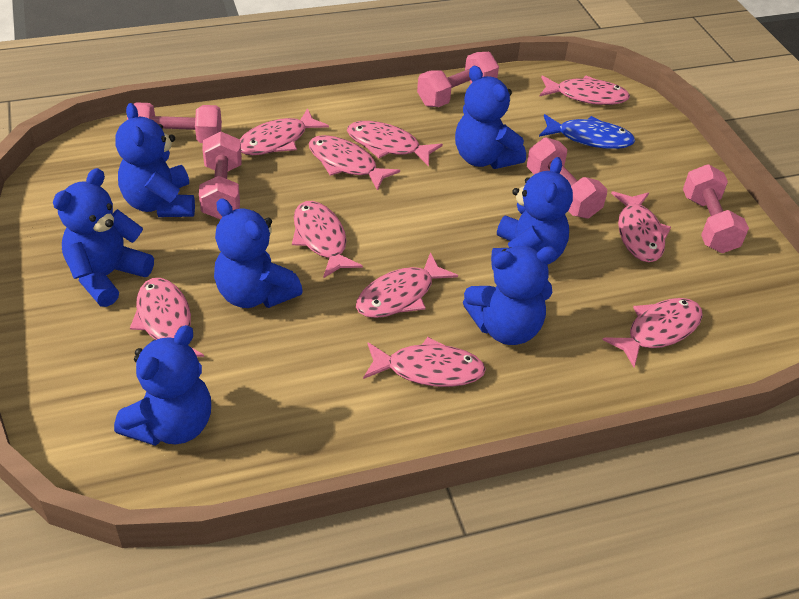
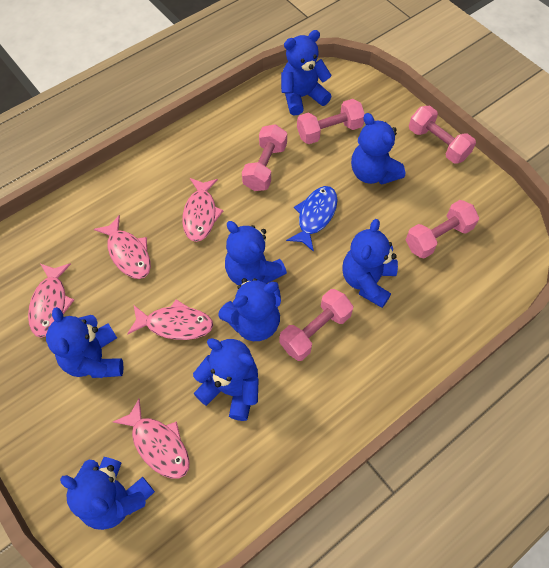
blue teddy bear: 7 -> 8
pink fish: 10 -> 5

